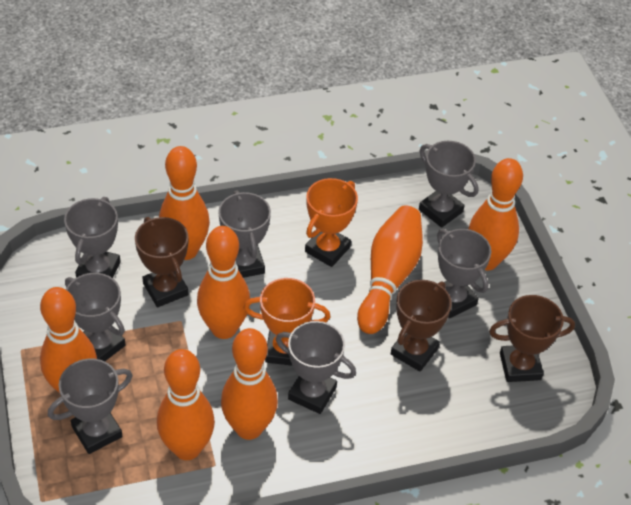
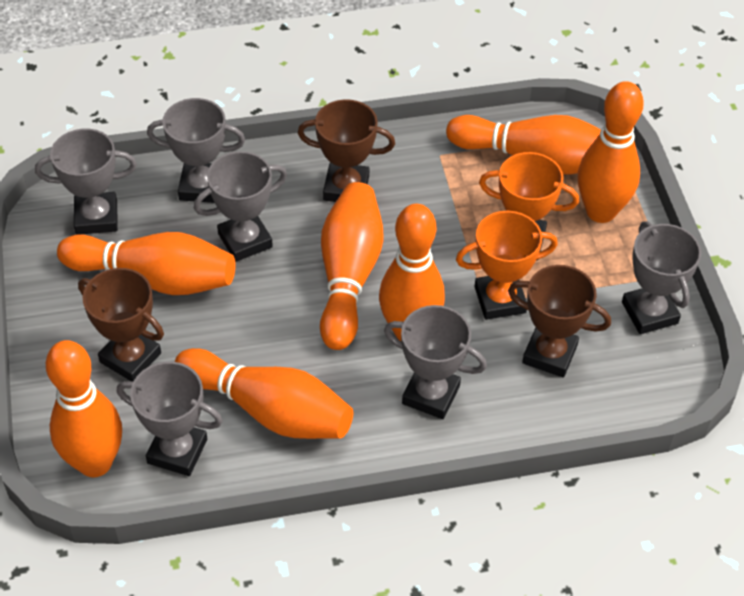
grey trophy: 7 -> 6

